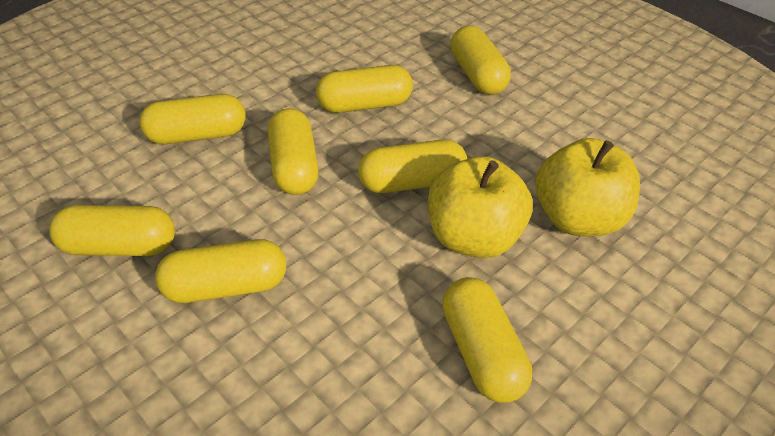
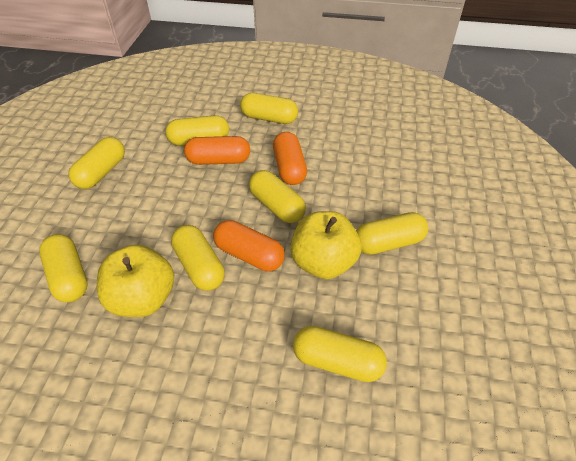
orange capsule: 0 -> 3

